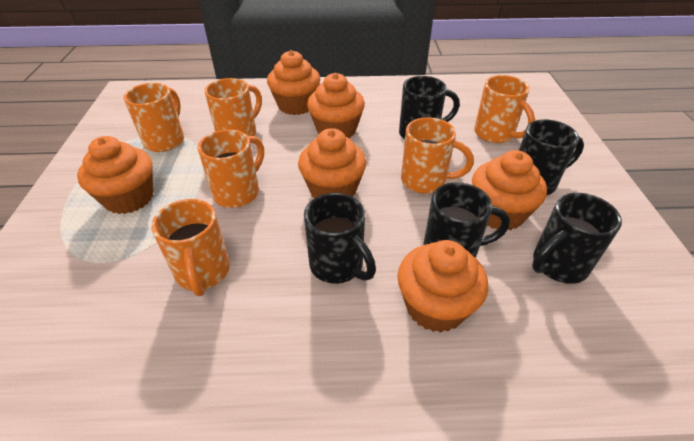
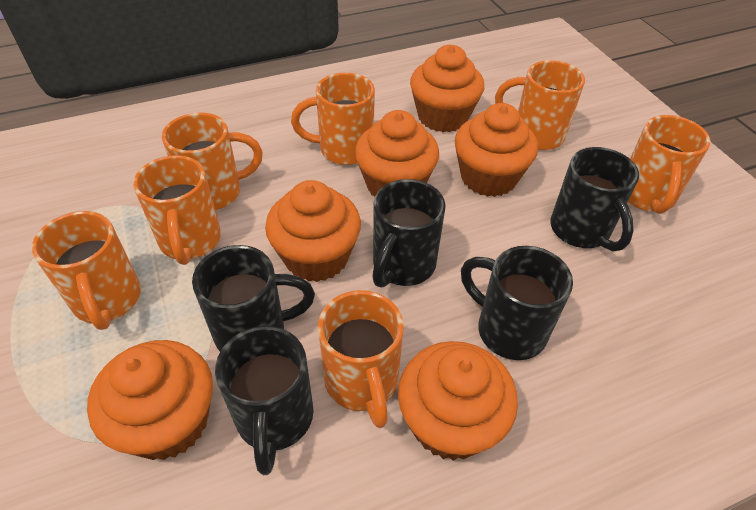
orange mug: 6 -> 7

